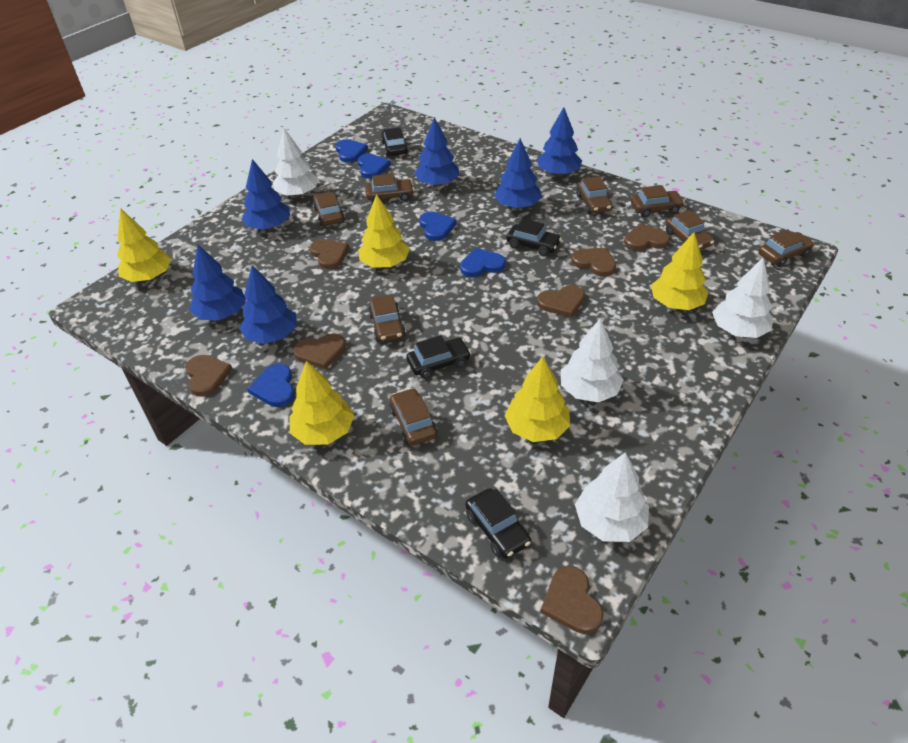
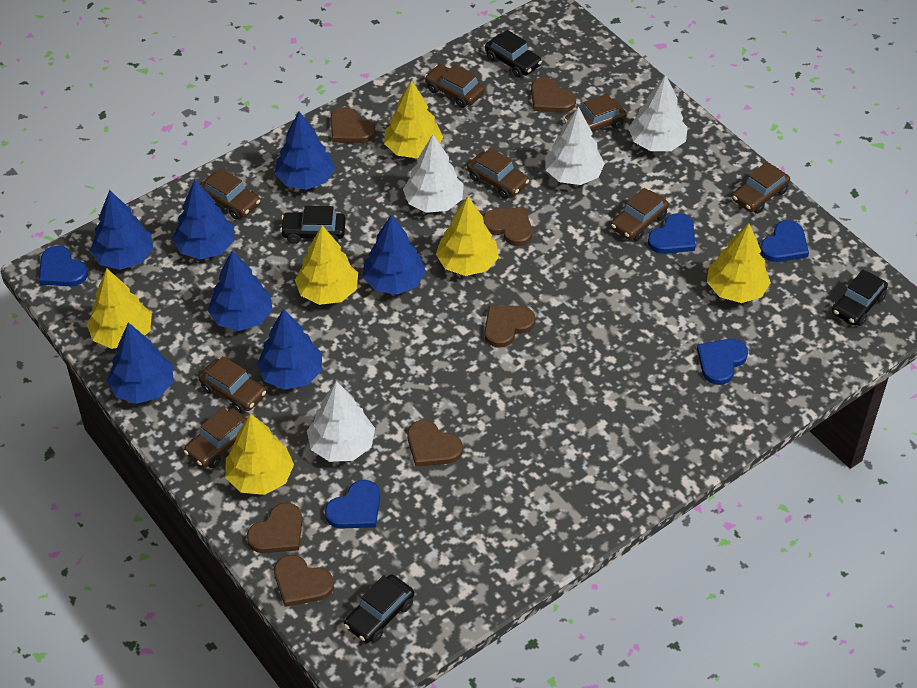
blue tree: 6 -> 7
yellow tree: 5 -> 6

